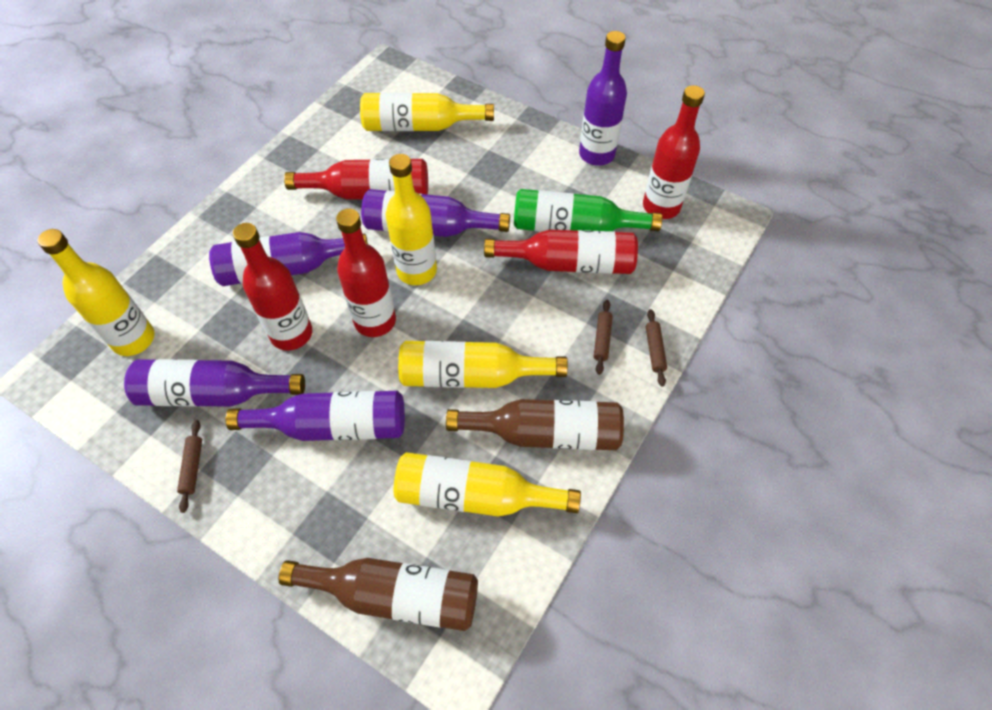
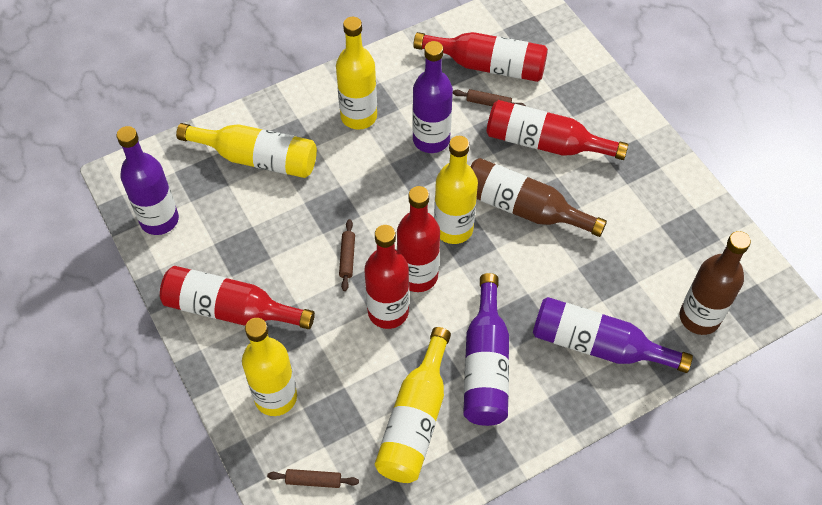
green bottle: 1 -> 0
purple bottle: 5 -> 4

